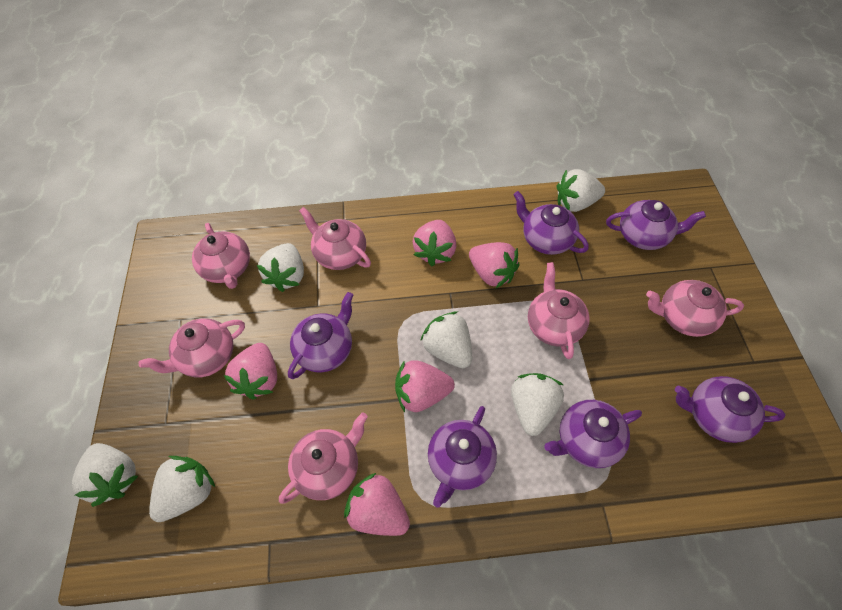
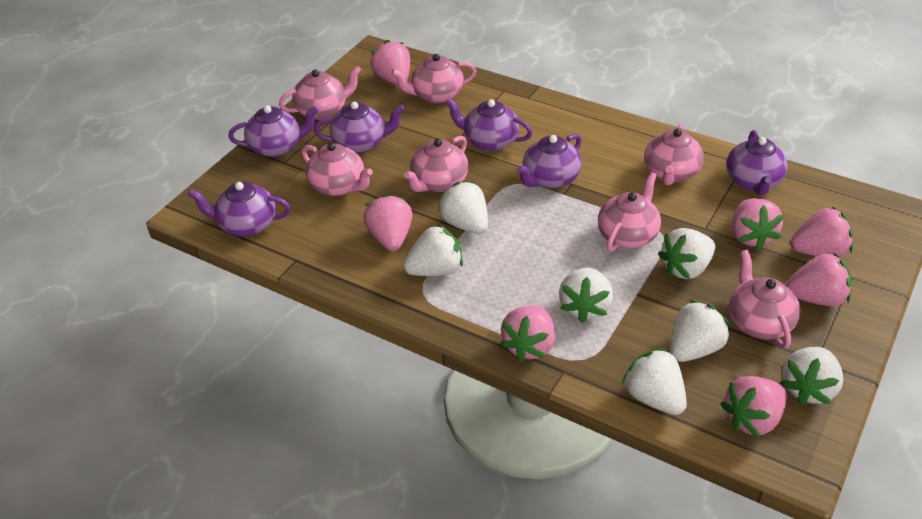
pink strawberry: 5 -> 7
pink teapot: 6 -> 7
white strawberry: 6 -> 7

